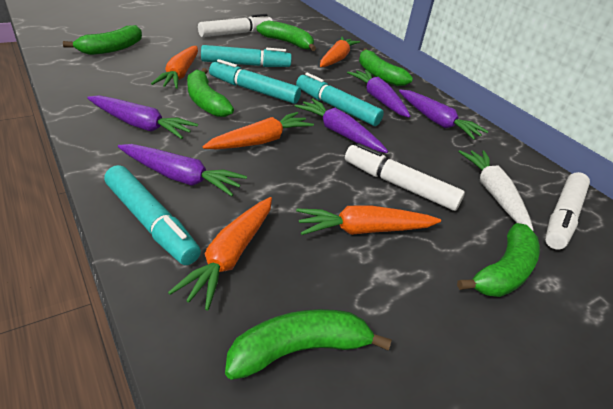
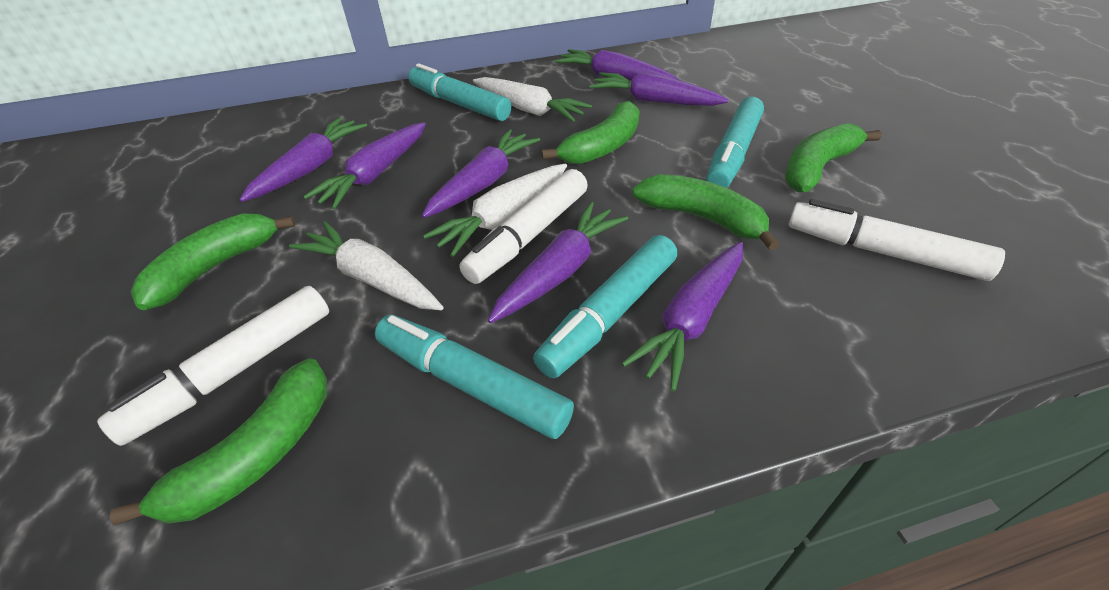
green banana: 6 -> 5
orange carrot: 5 -> 0
purple carrot: 5 -> 7
white carrot: 1 -> 3

